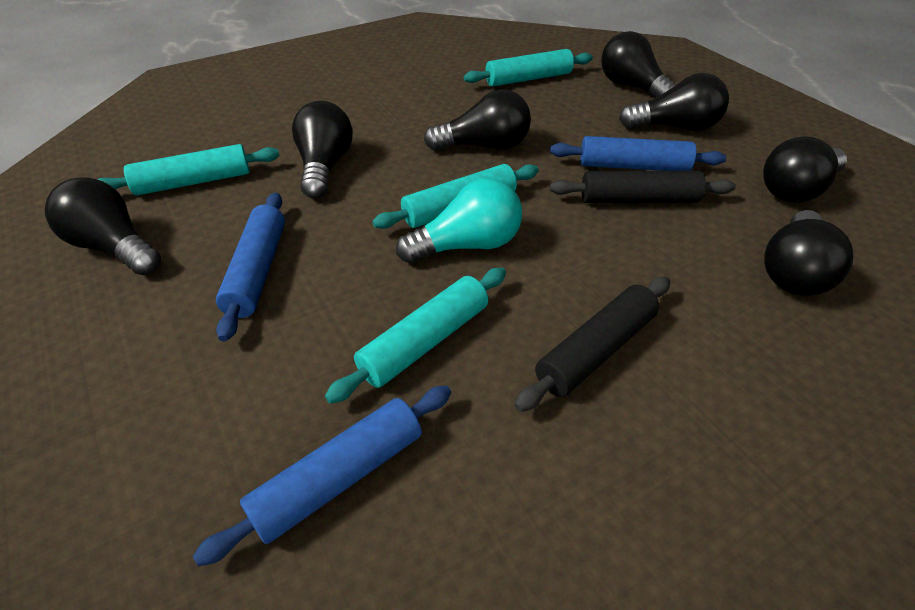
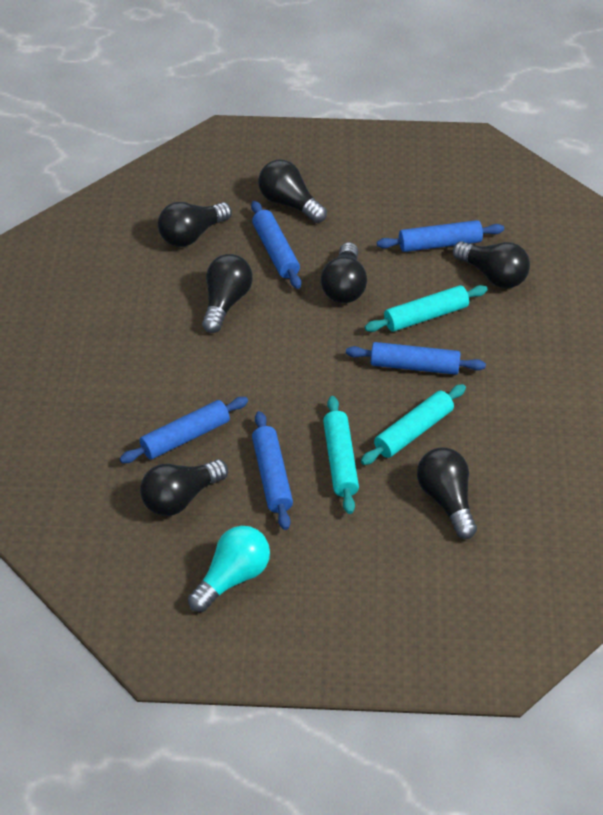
black rolling pin: 2 -> 0
blue rolling pin: 3 -> 5
turquoise rolling pin: 4 -> 3

